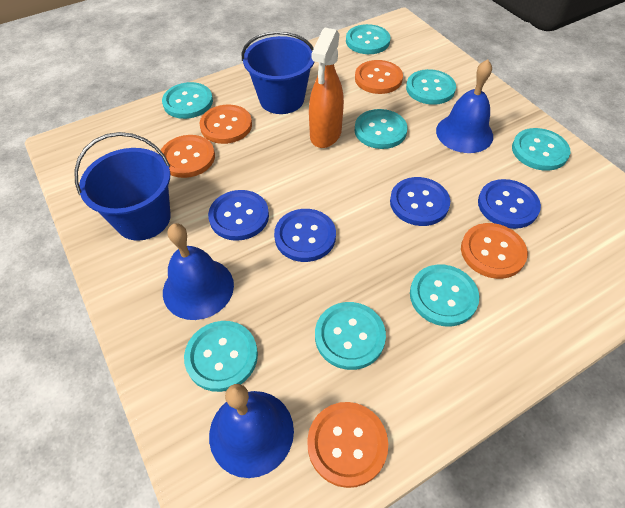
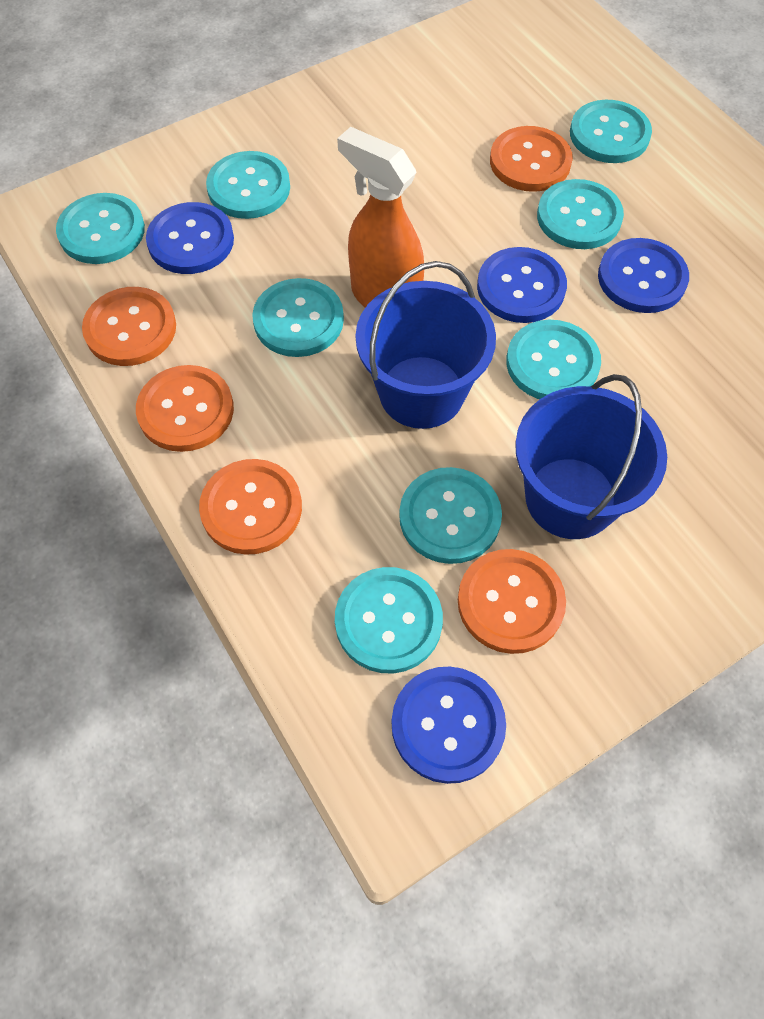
blue bell: 3 -> 0

